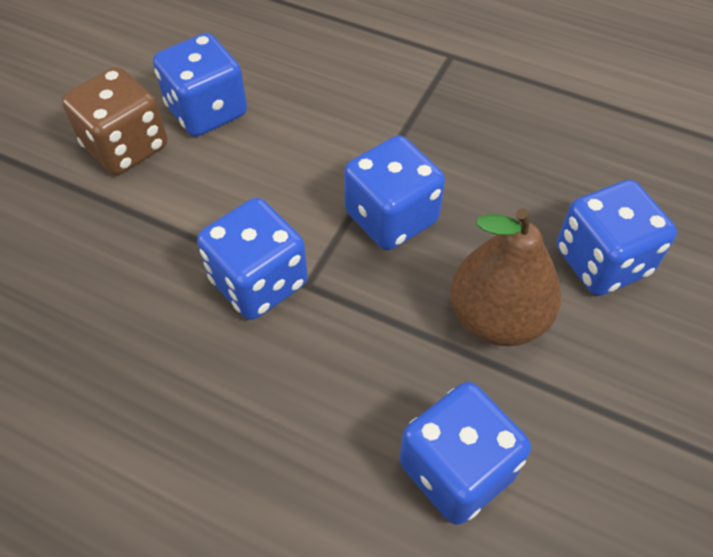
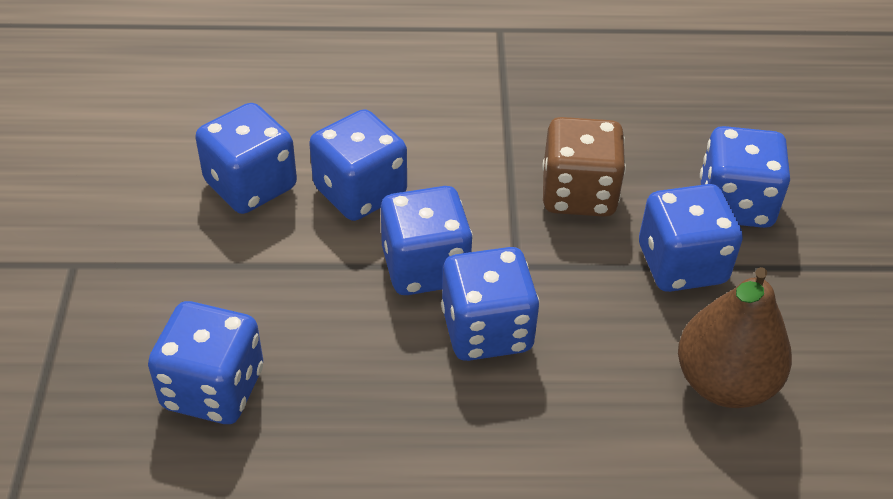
blue dice: 5 -> 7

